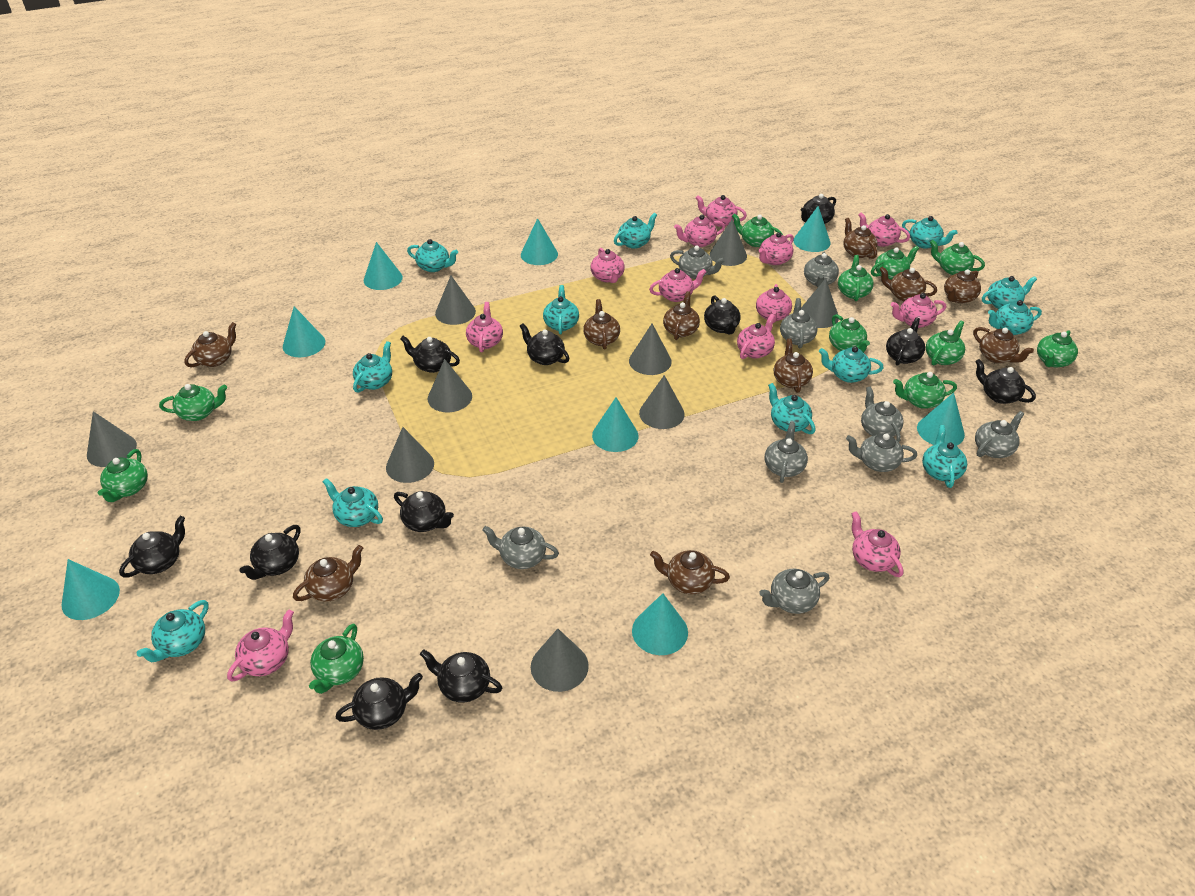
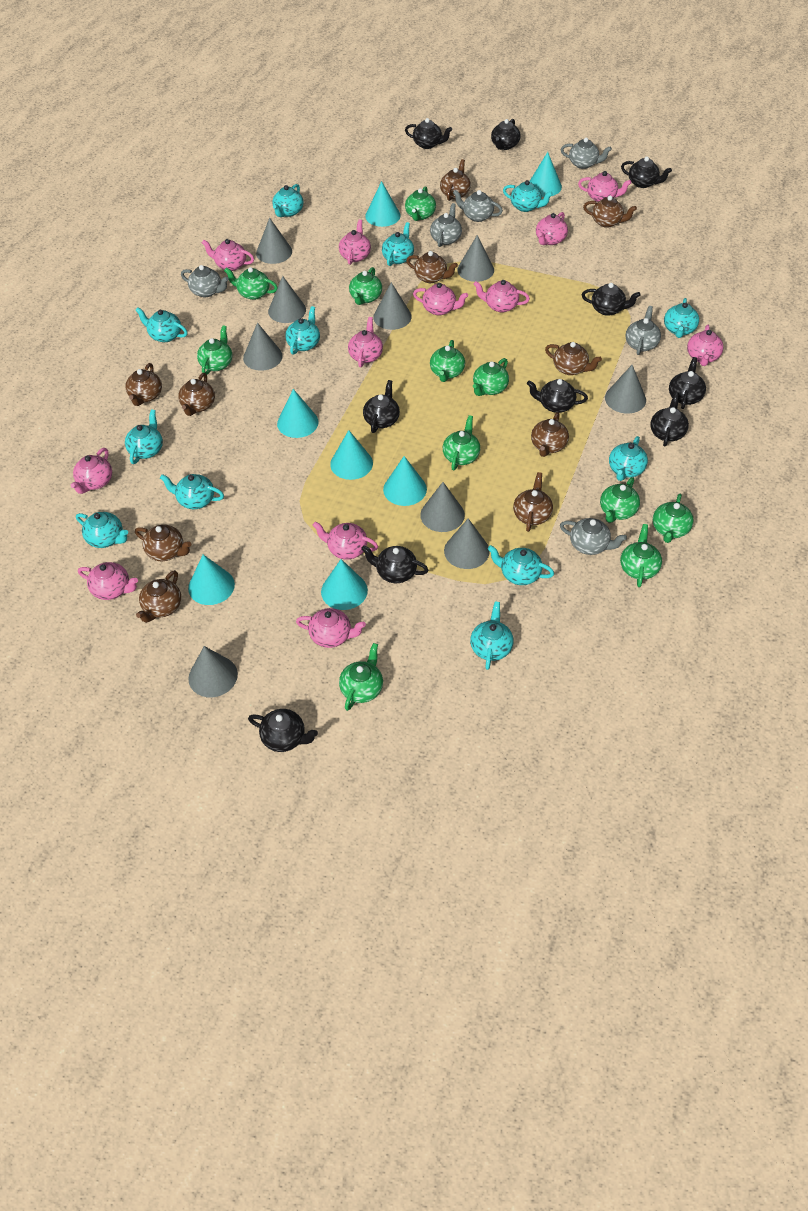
black teapot: 11 -> 10
grey teapot: 9 -> 6
turquoise cone: 8 -> 7

